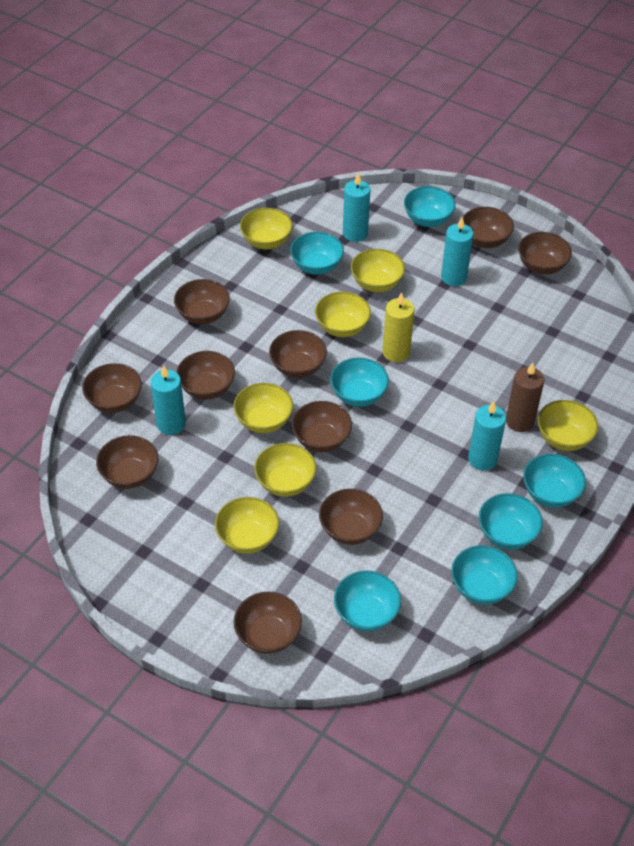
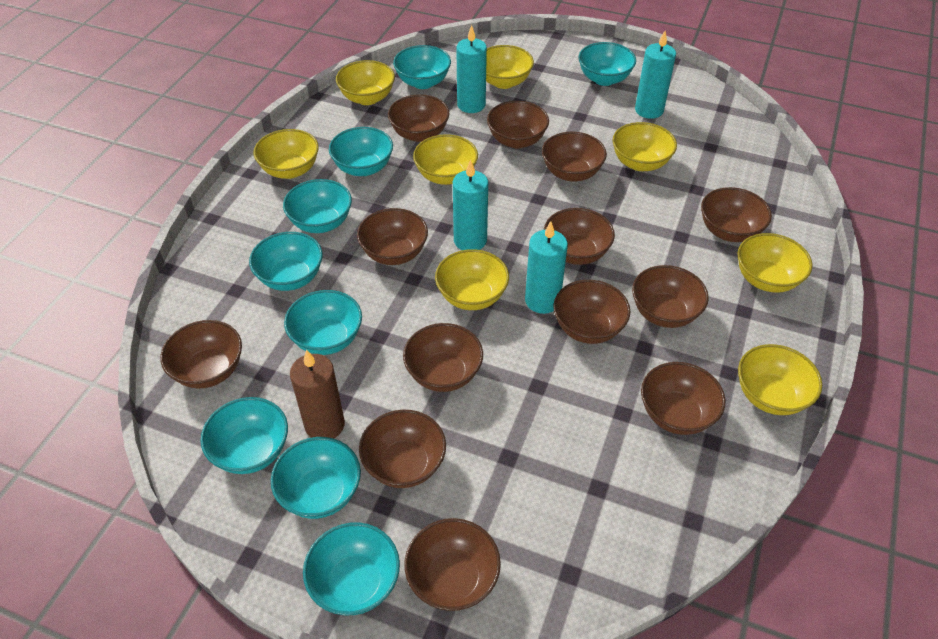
brown bowl: 10 -> 13
turquoise bowl: 7 -> 9
yellow bowl: 7 -> 8
yellow candle: 1 -> 0

